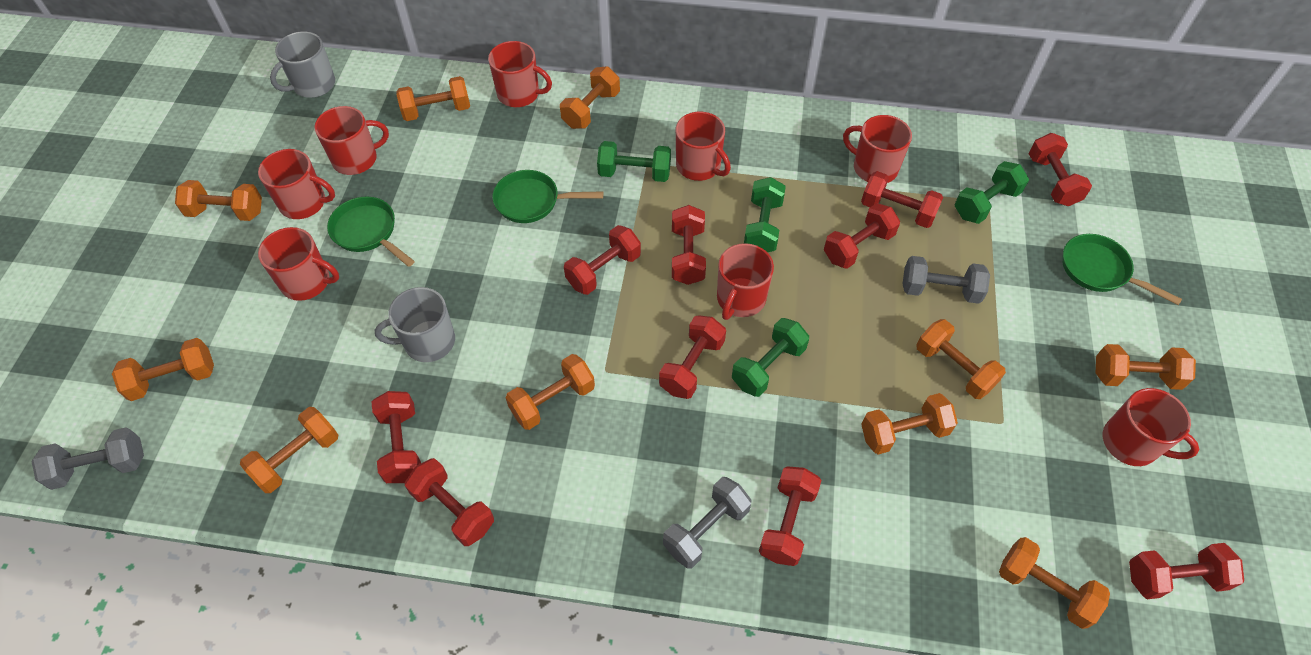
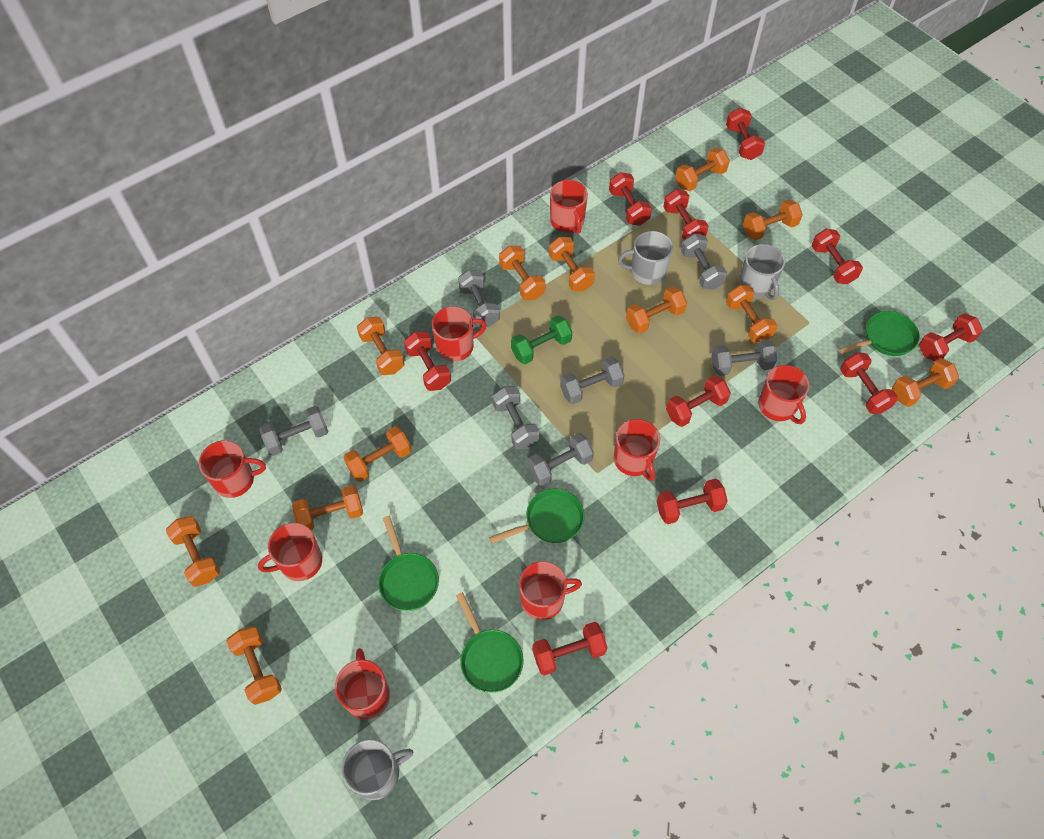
green dumbbell: 4 -> 1
green pan: 3 -> 4
grey dumbbell: 3 -> 7
grey mug: 2 -> 3
orange dumbbell: 10 -> 12

